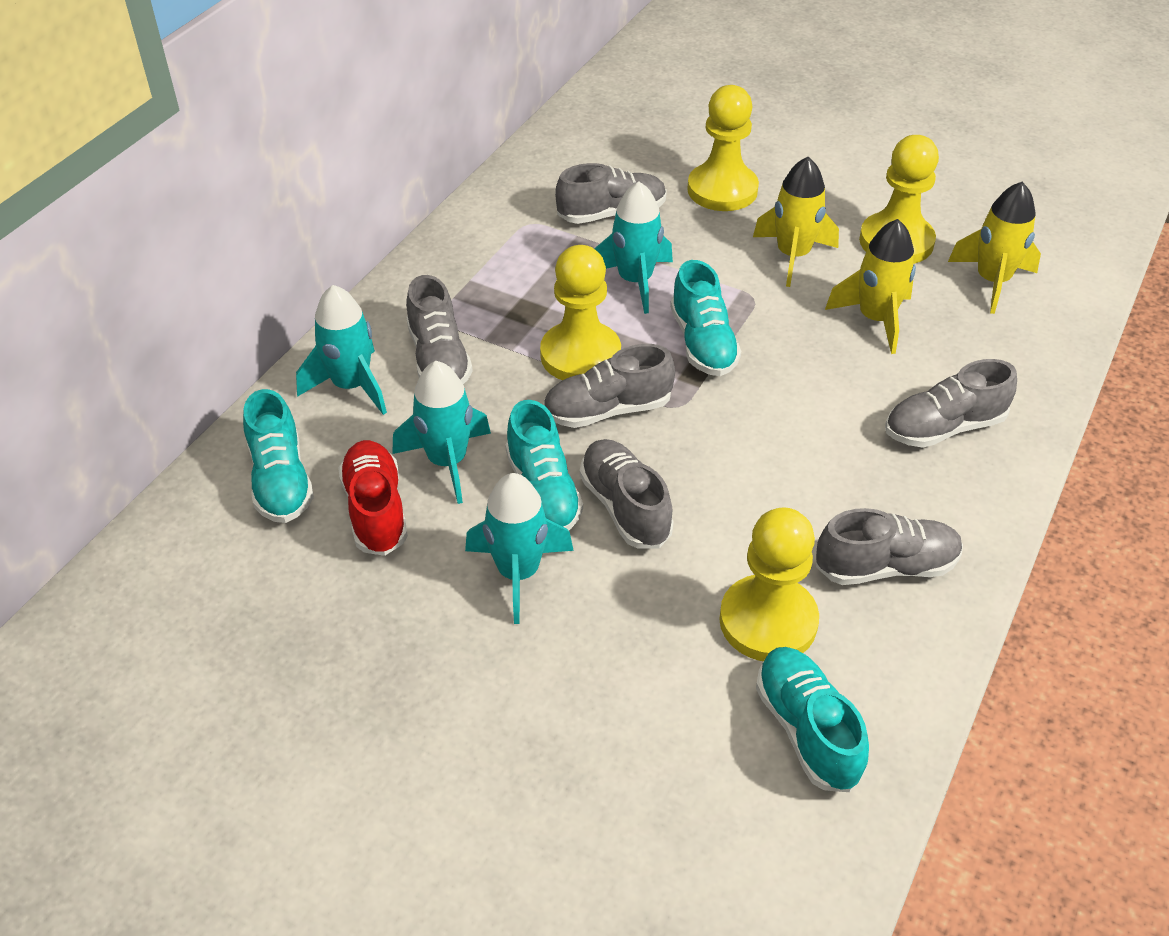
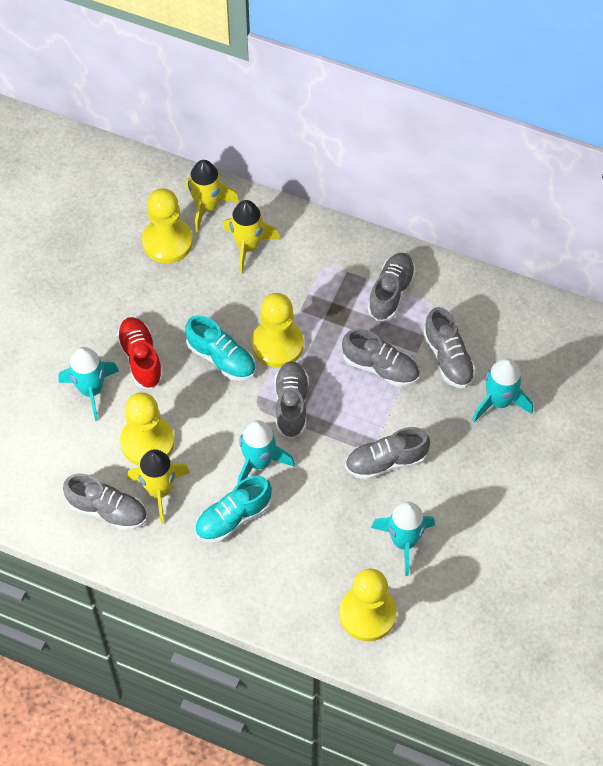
turquoise shoe: 4 -> 2

